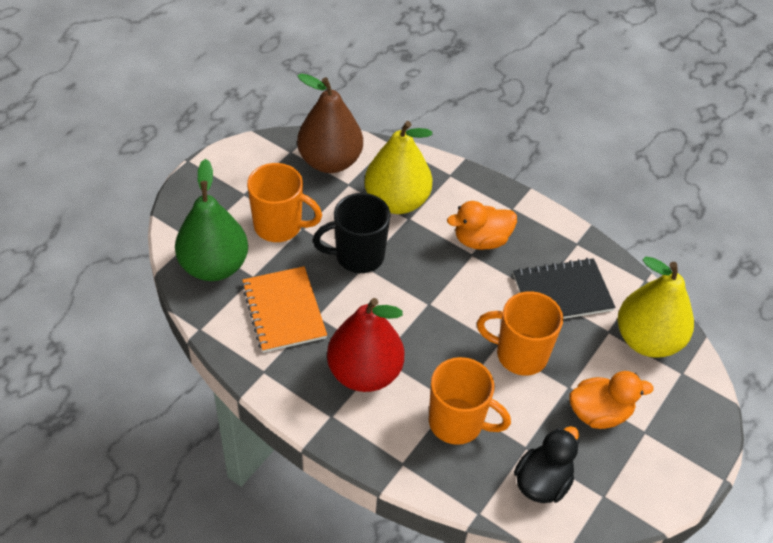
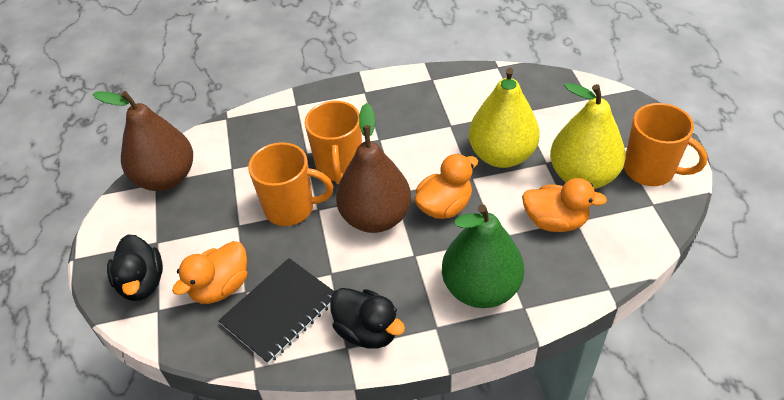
black duck: 1 -> 2
black mug: 1 -> 0
brown pear: 1 -> 2
orange duck: 2 -> 3
orange notebook: 1 -> 0
red pear: 1 -> 0

